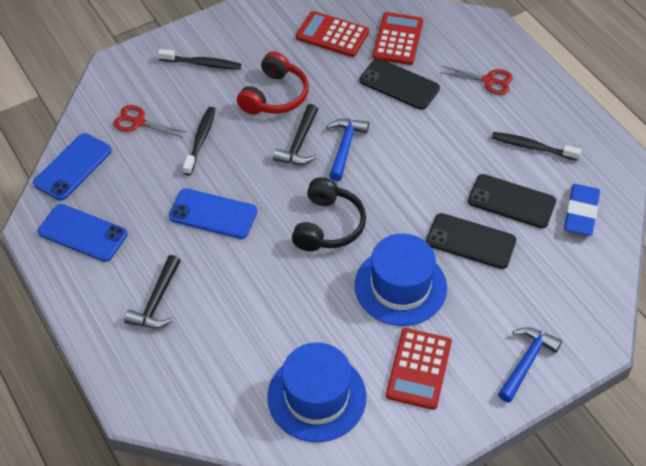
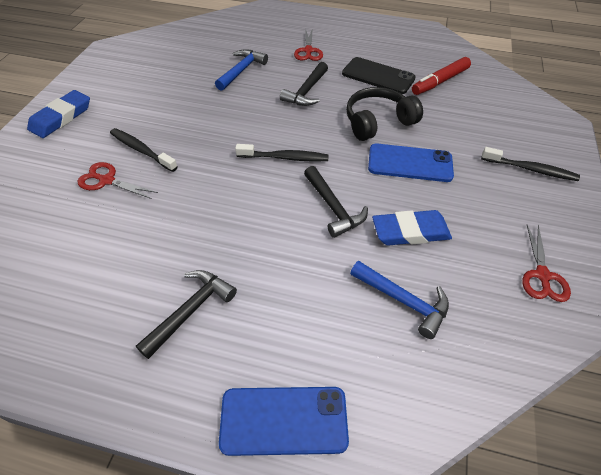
black hammer: 2 -> 3
black phone: 3 -> 1
blue eraser: 1 -> 2
blue hat: 2 -> 0
blue phone: 3 -> 2
red calculator: 3 -> 0
red headphones: 1 -> 0
red marker: 0 -> 1
red scissors: 2 -> 3

